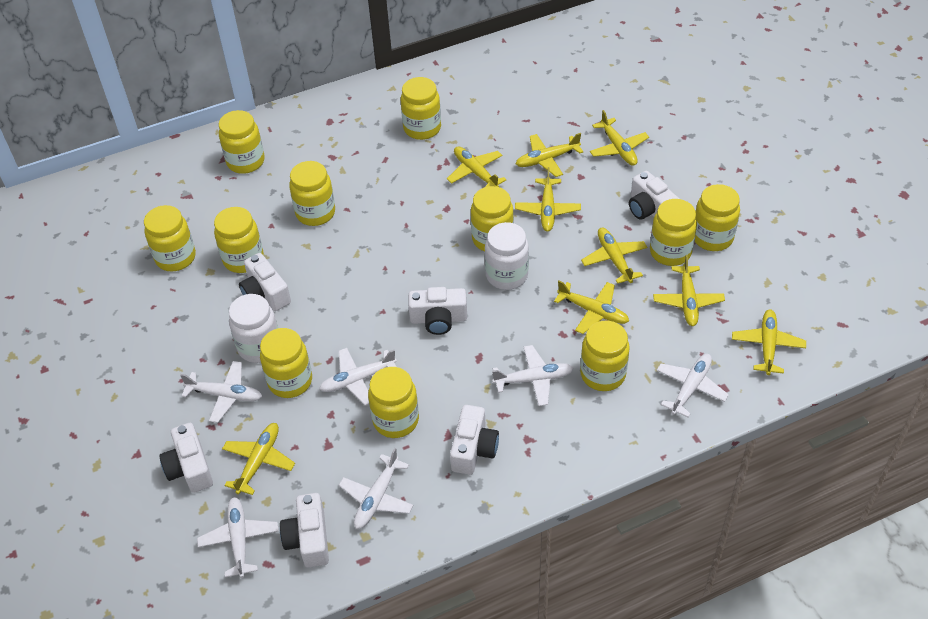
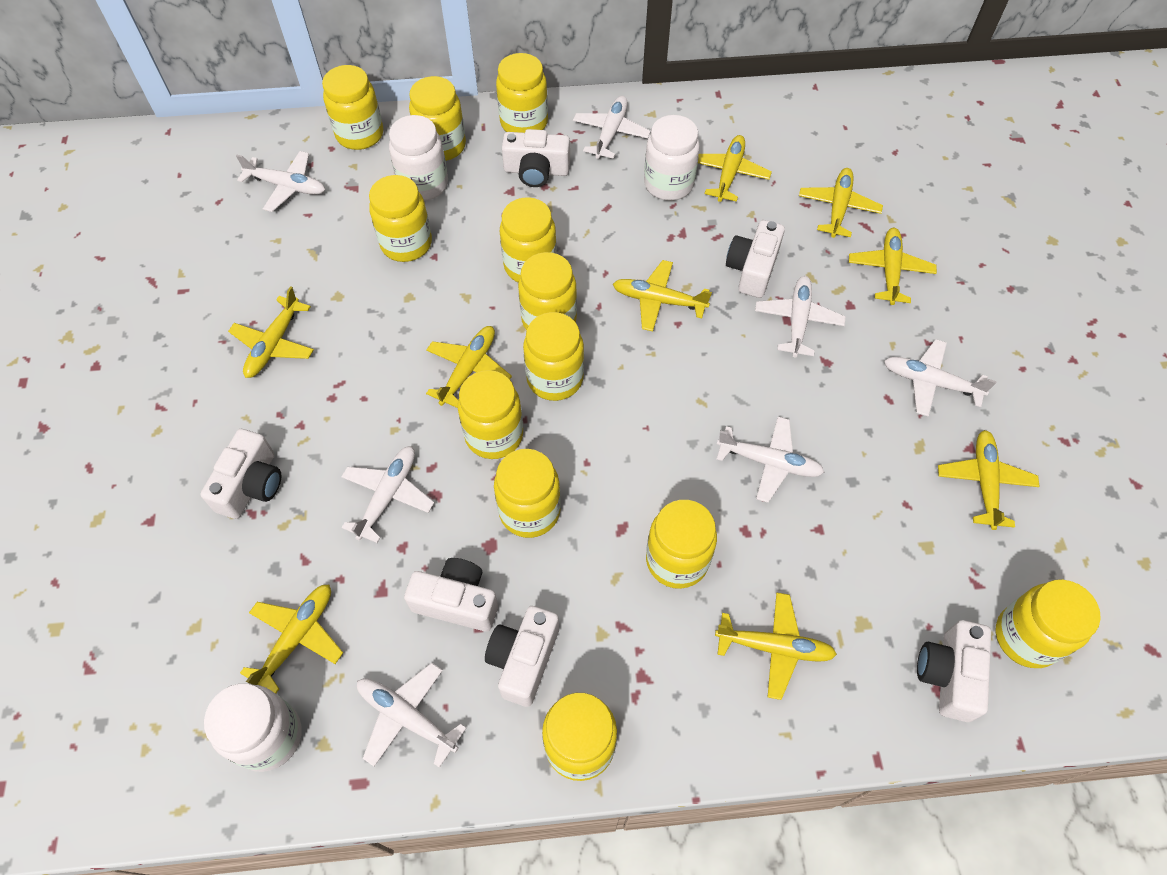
white jar: 2 -> 3
white plane: 6 -> 7
yellow jar: 11 -> 12

